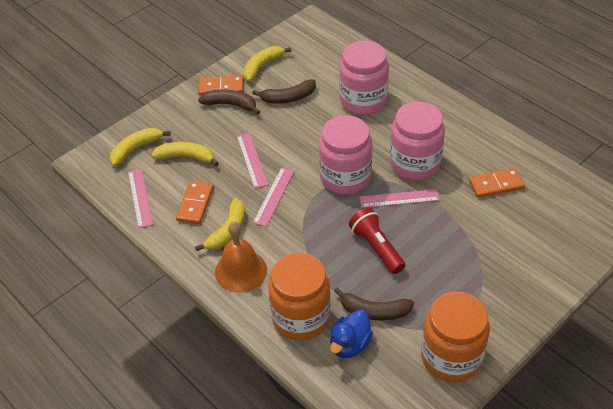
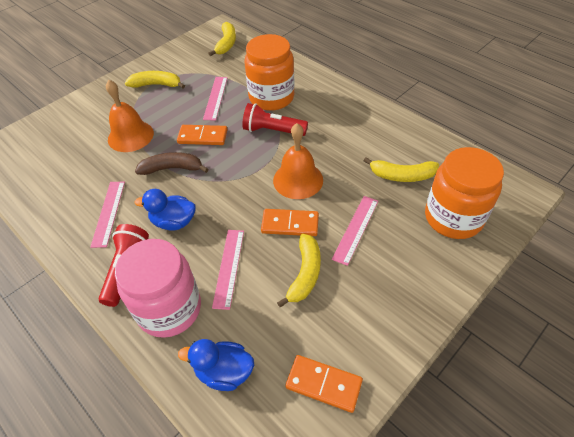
blue duck: 1 -> 2
brown banana: 3 -> 1
orange bell: 1 -> 2
pink jar: 3 -> 1
red flashlight: 1 -> 2

